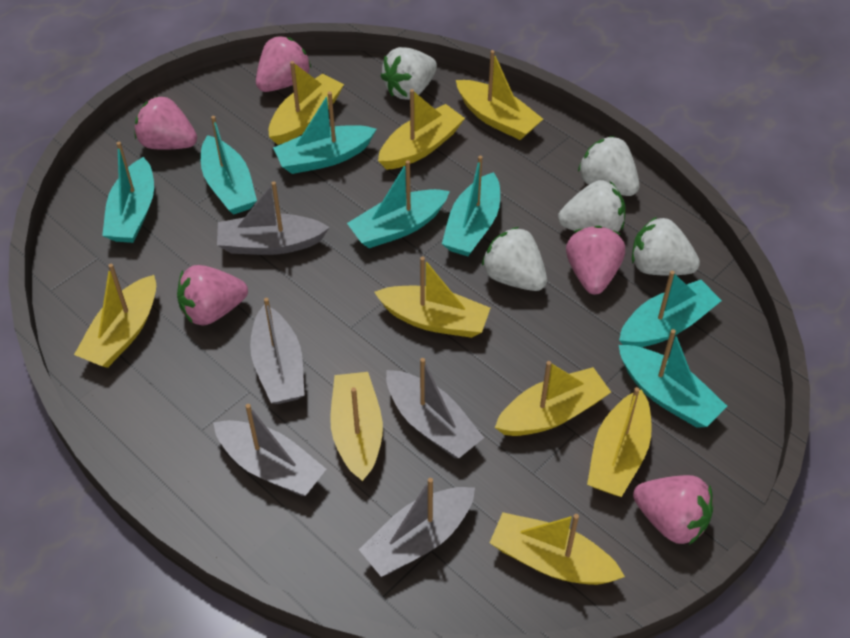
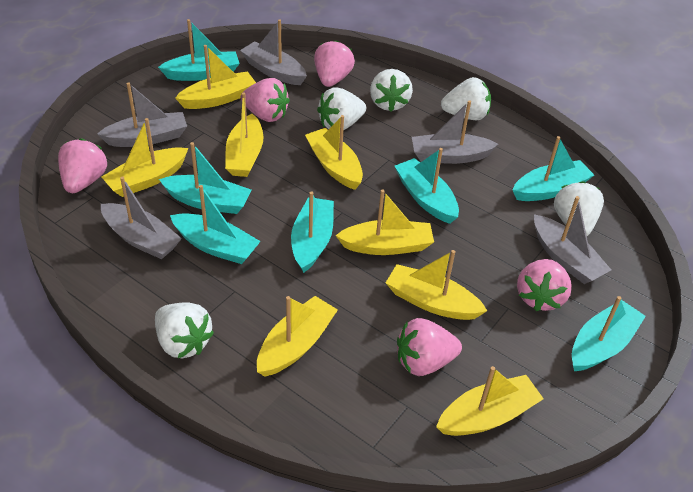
yellow boat: 9 -> 8

